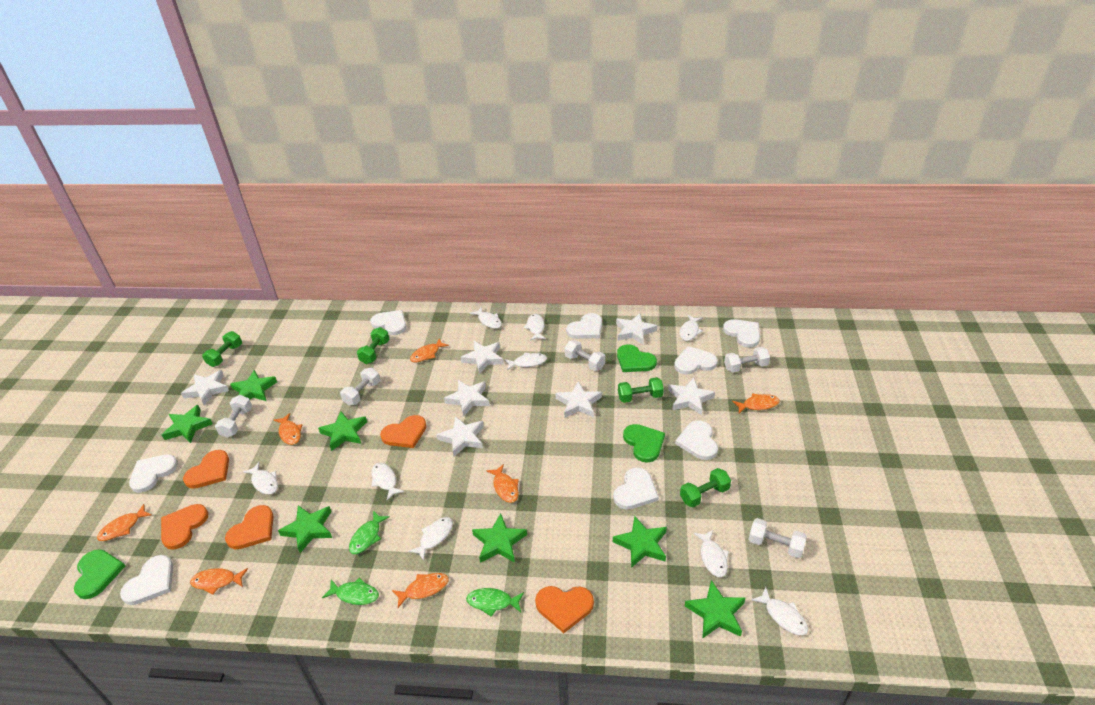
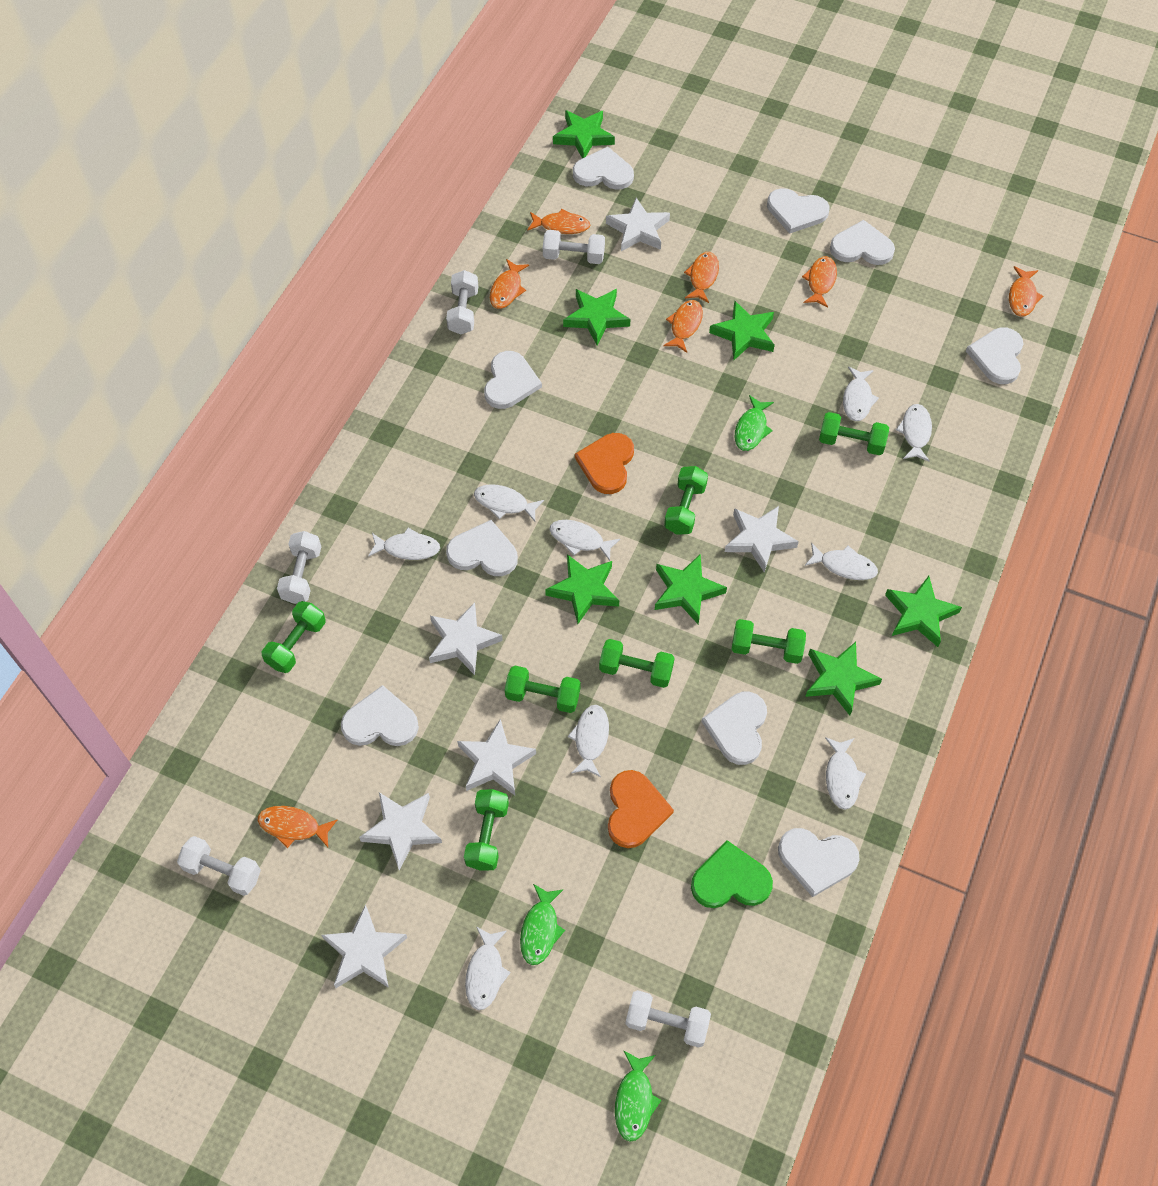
green dumbbell: 4 -> 7
green heart: 3 -> 1
orange heart: 5 -> 2
white heart: 8 -> 9
white star: 7 -> 6

